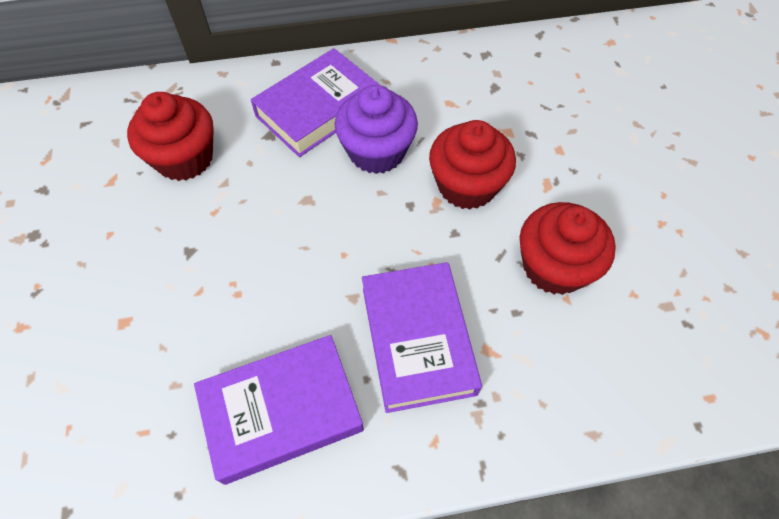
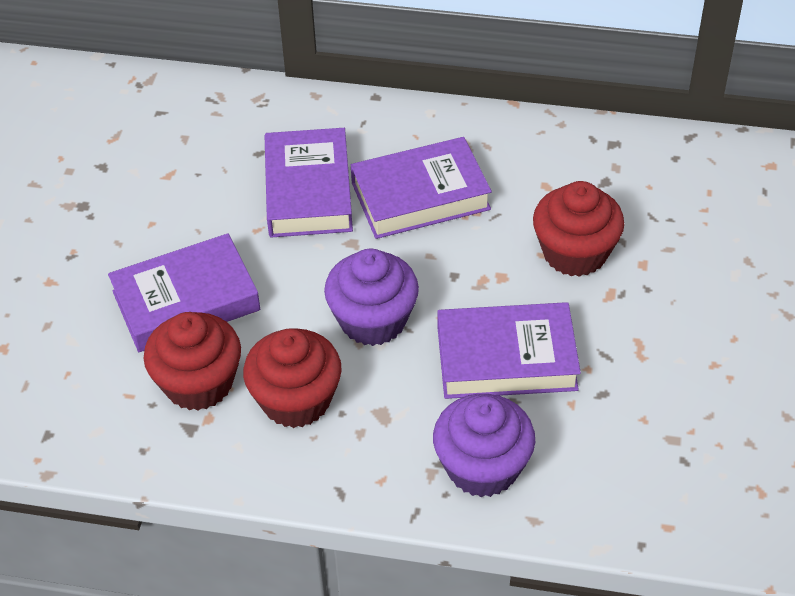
purple book: 3 -> 4
purple cupcake: 1 -> 2

